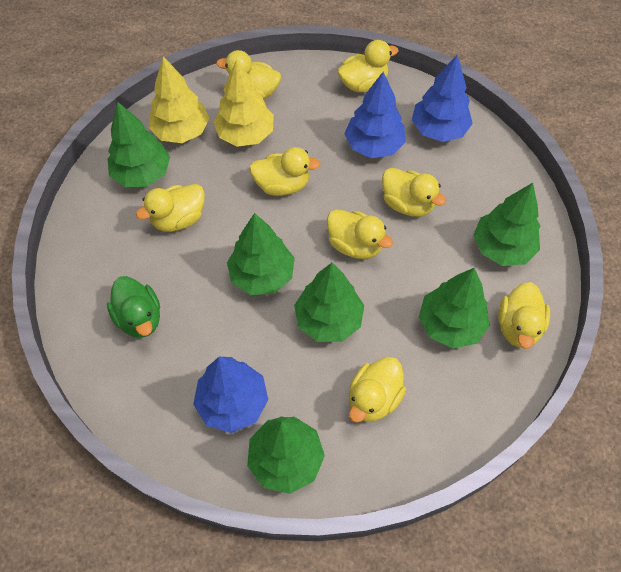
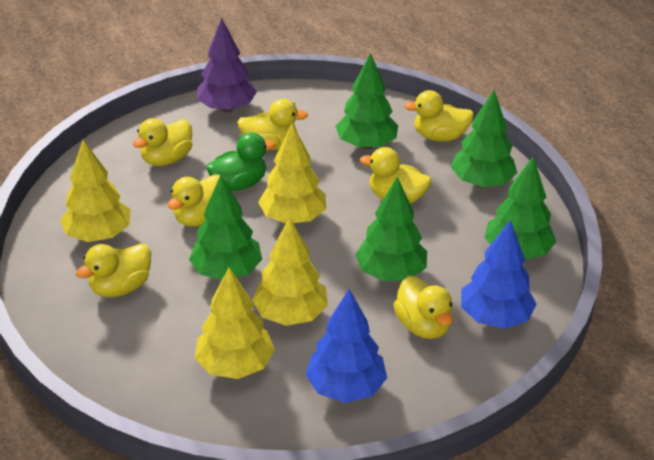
blue tree: 3 -> 2
green tree: 6 -> 5
purple tree: 0 -> 1
yellow duck: 8 -> 7
yellow tree: 2 -> 4

